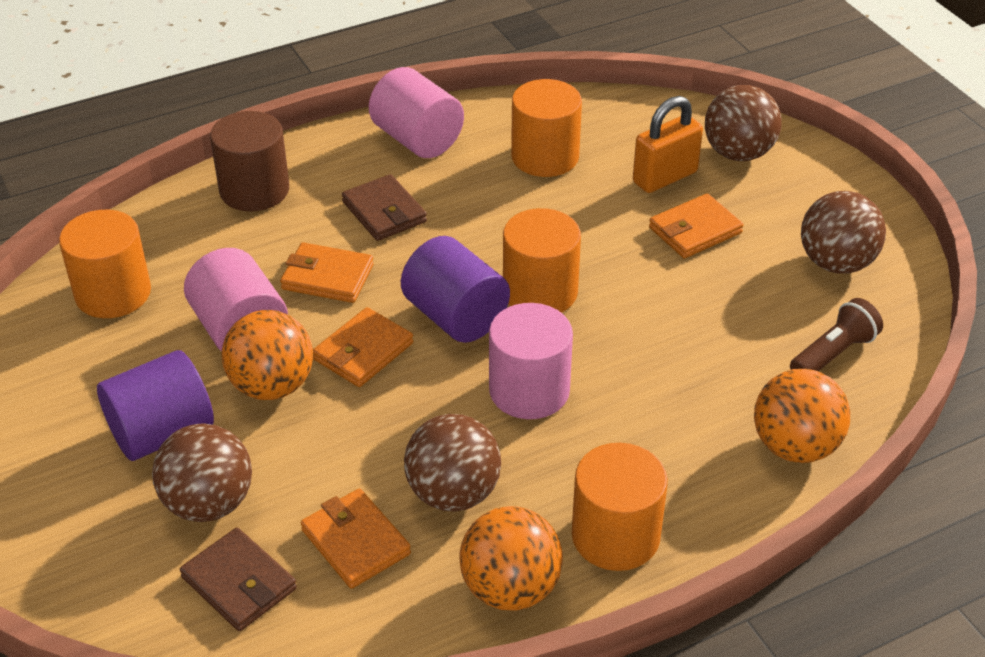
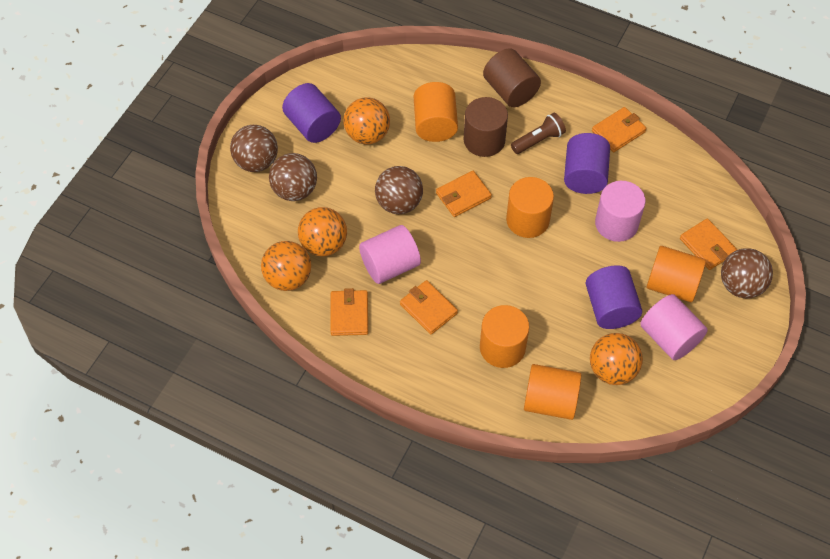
brown cylinder: 1 -> 2
brown wallet: 2 -> 0
orange ball: 3 -> 4
orange cylinder: 4 -> 5
orange padlock: 1 -> 0
orange wallet: 4 -> 5
purple cylinder: 2 -> 3

